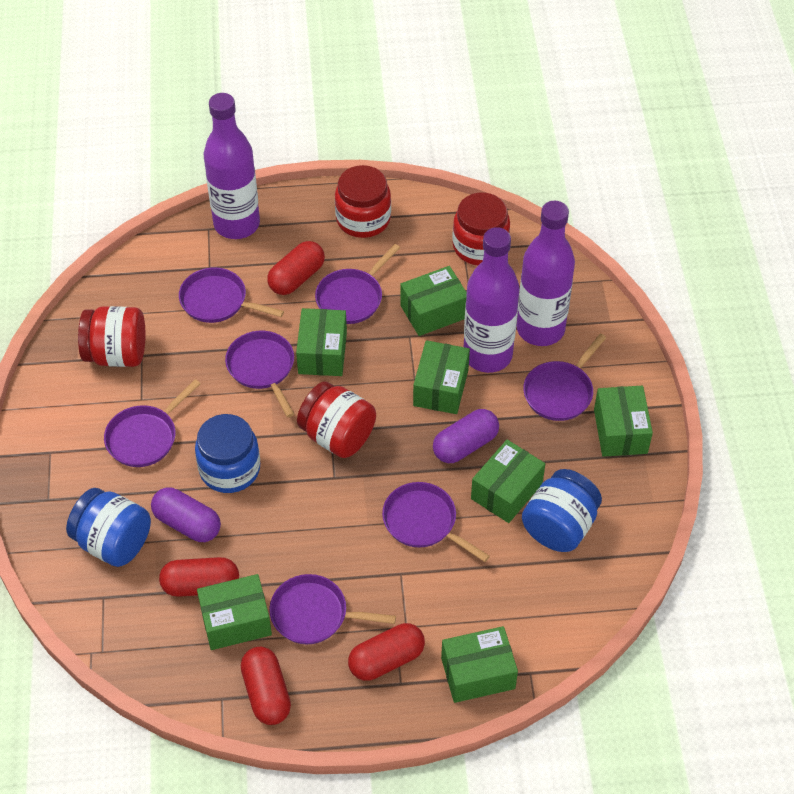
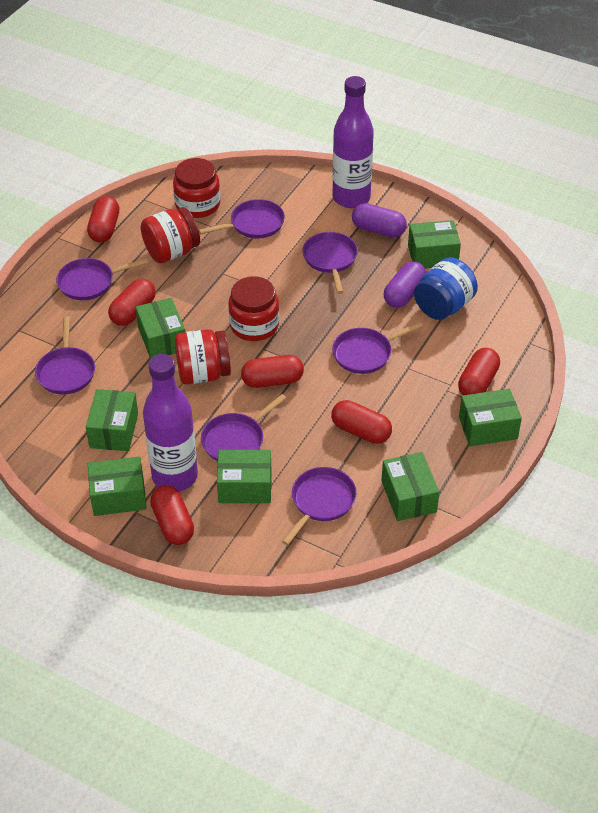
blue jar: 3 -> 1
purple bottle: 3 -> 2
red capsule: 4 -> 6

